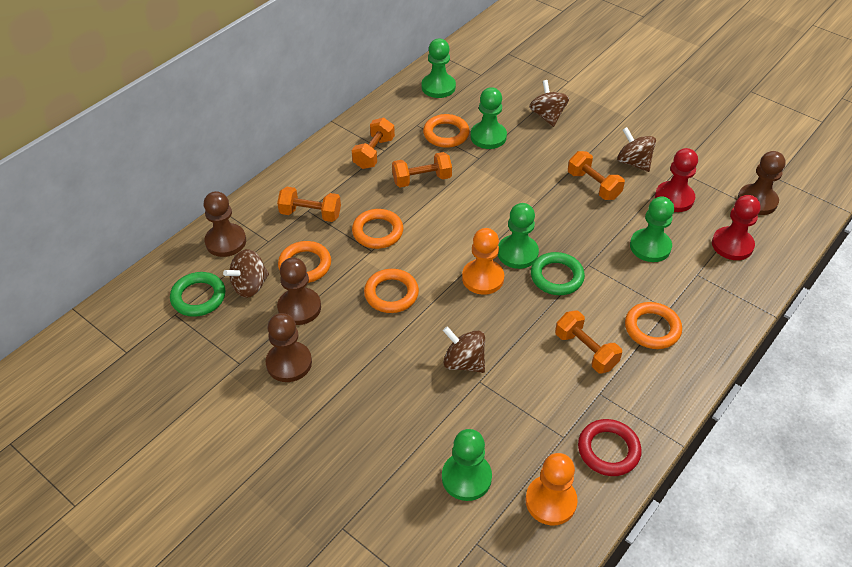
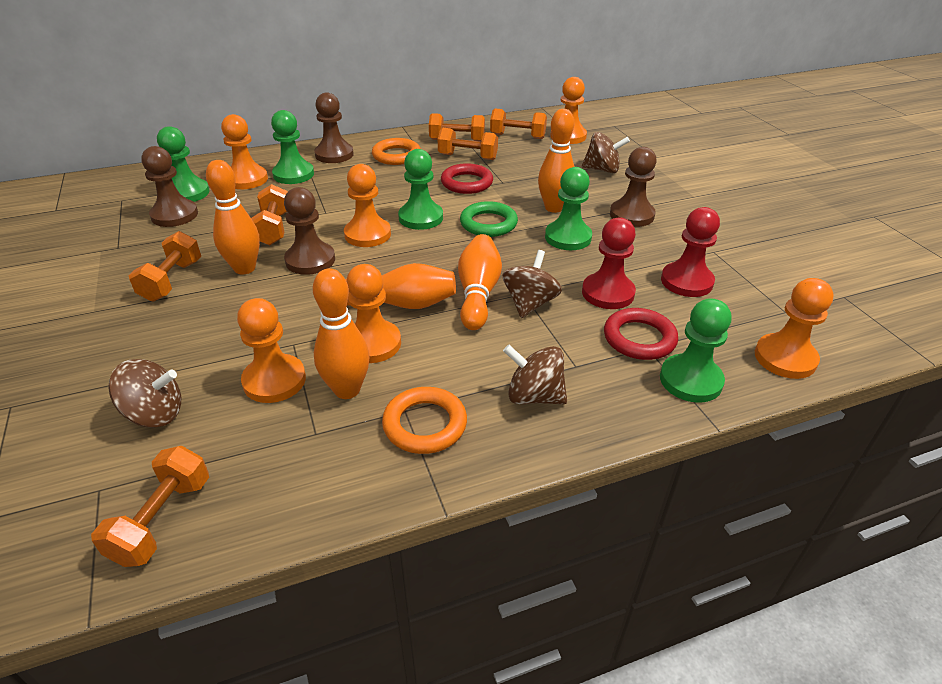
green ring: 2 -> 1
orange bowling pin: 0 -> 5
orange dumbbell: 5 -> 6
orange pawn: 2 -> 6
orange ring: 5 -> 2
red ring: 1 -> 2

